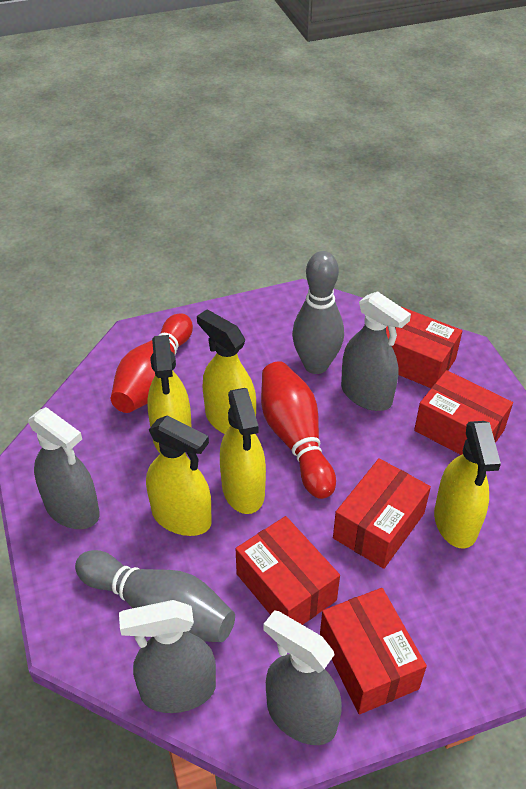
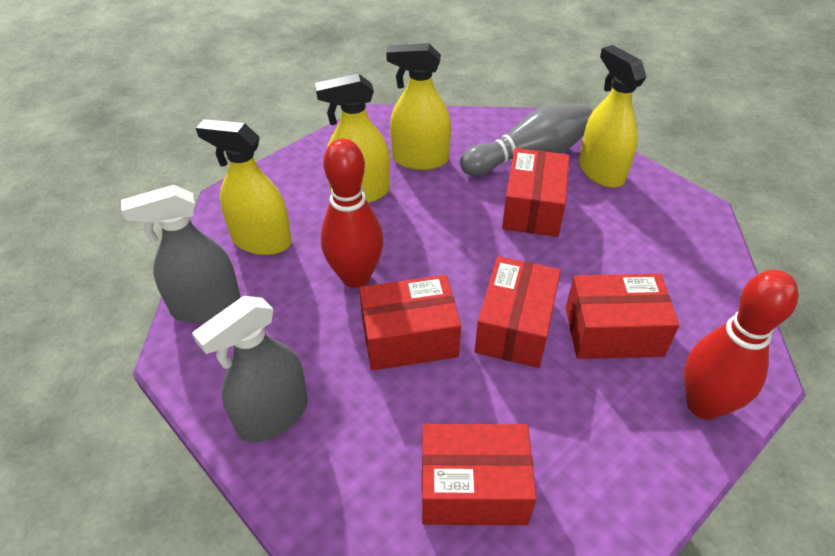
grey bowling pin: 2 -> 1
grey spray bottle: 4 -> 2
yellow spray bottle: 5 -> 4

